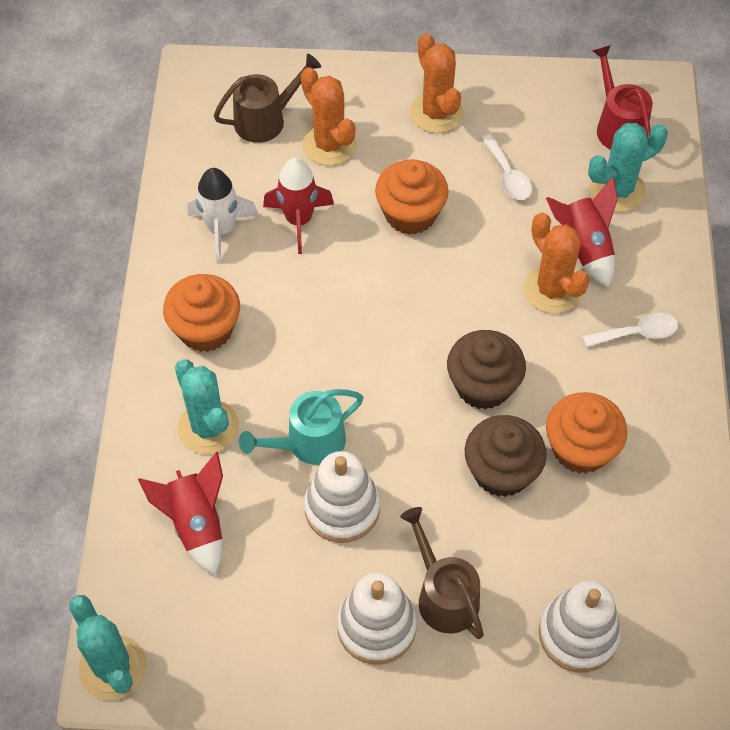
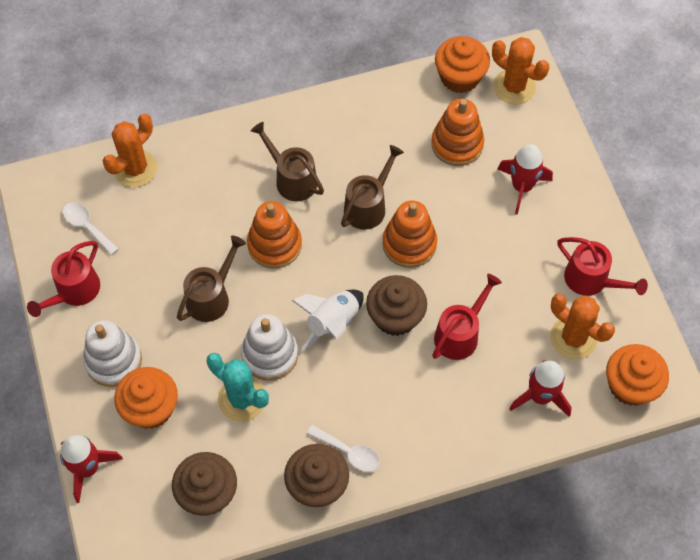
brown cupcake: 2 -> 3
brown watering can: 2 -> 3
orange stacking toy: 0 -> 3
red watering can: 1 -> 3
turquoise cactus: 3 -> 1
turquoise watering can: 1 -> 0
white stacking toy: 3 -> 2

